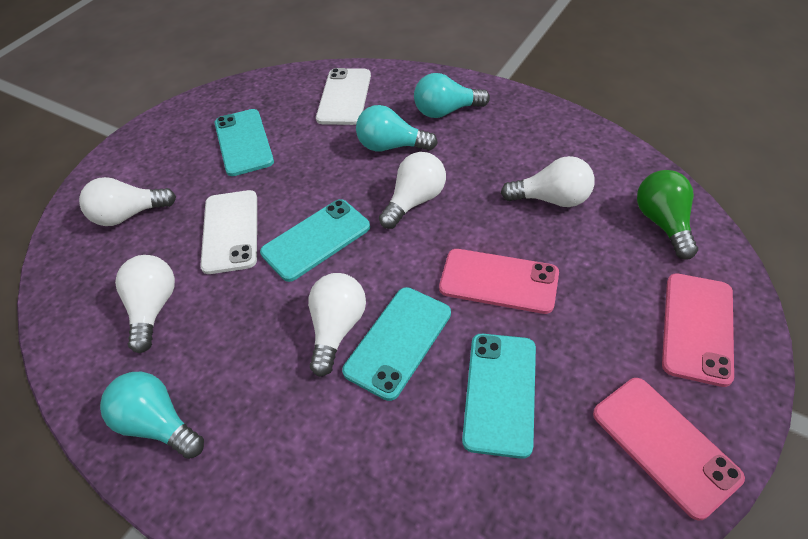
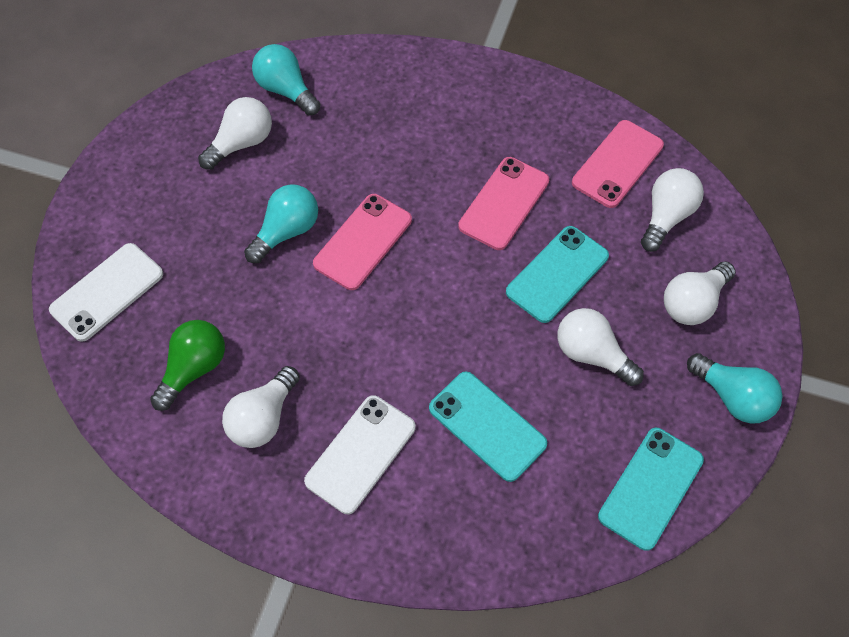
turquoise phone: 4 -> 3

